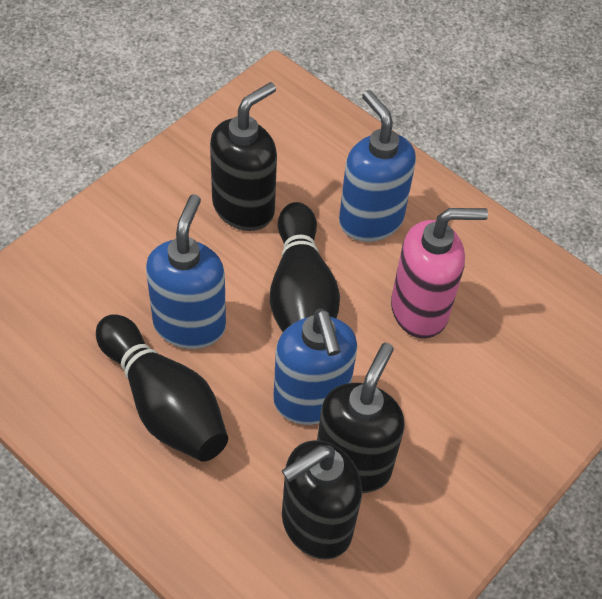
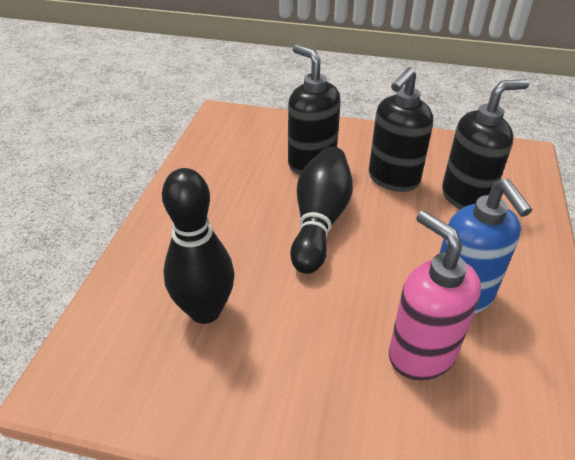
blue soap dispenser: 3 -> 1

